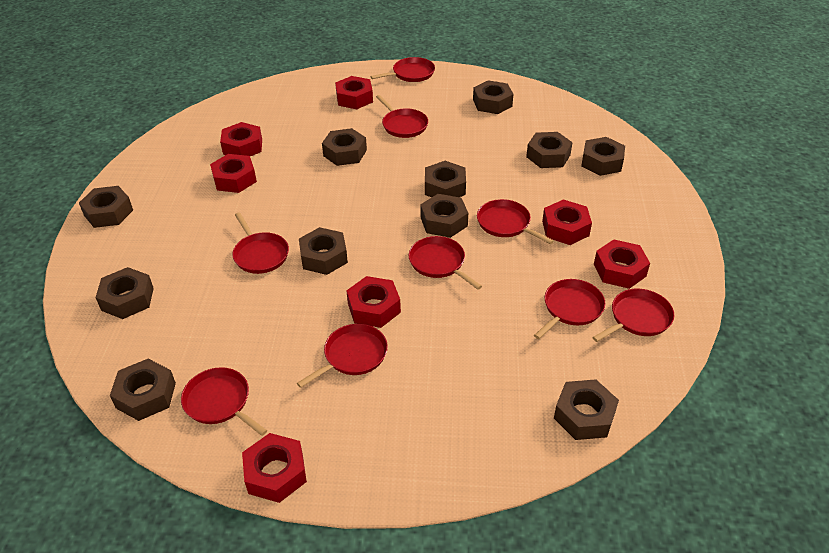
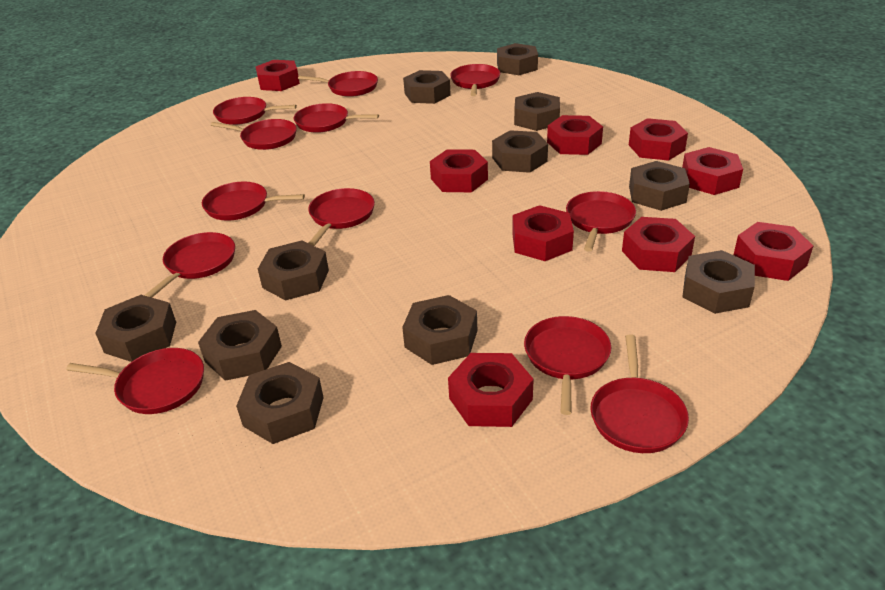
red nut: 7 -> 9
red pan: 9 -> 12

